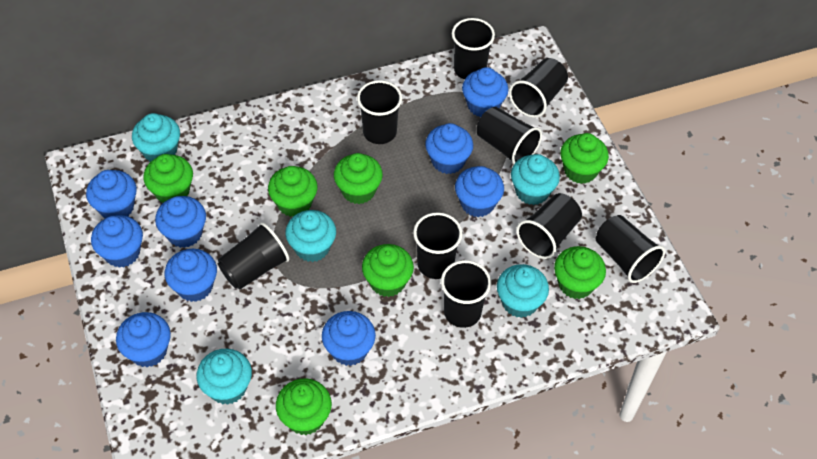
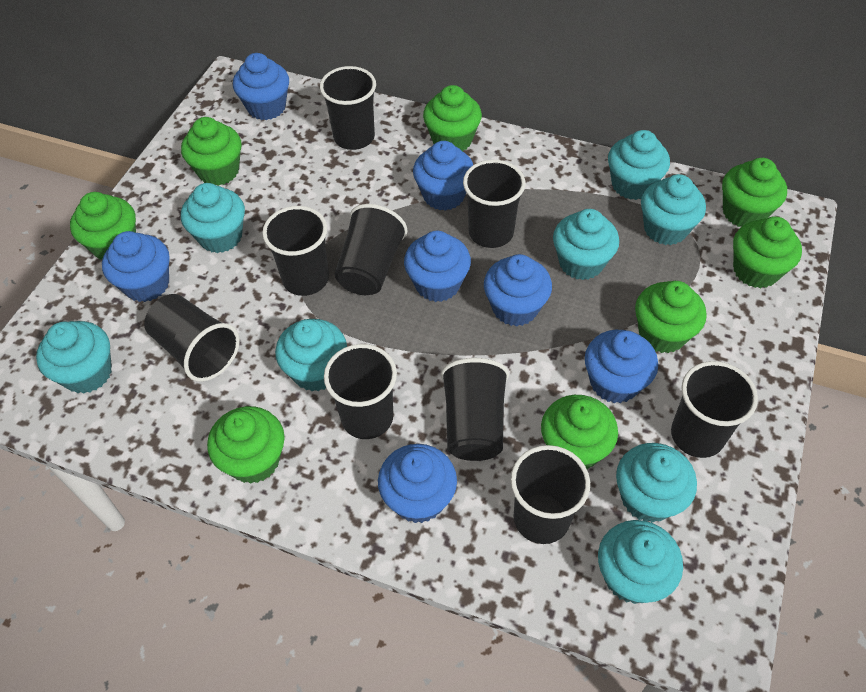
blue cupcake: 9 -> 7
green cupcake: 7 -> 8
turquoise cupcake: 5 -> 8

